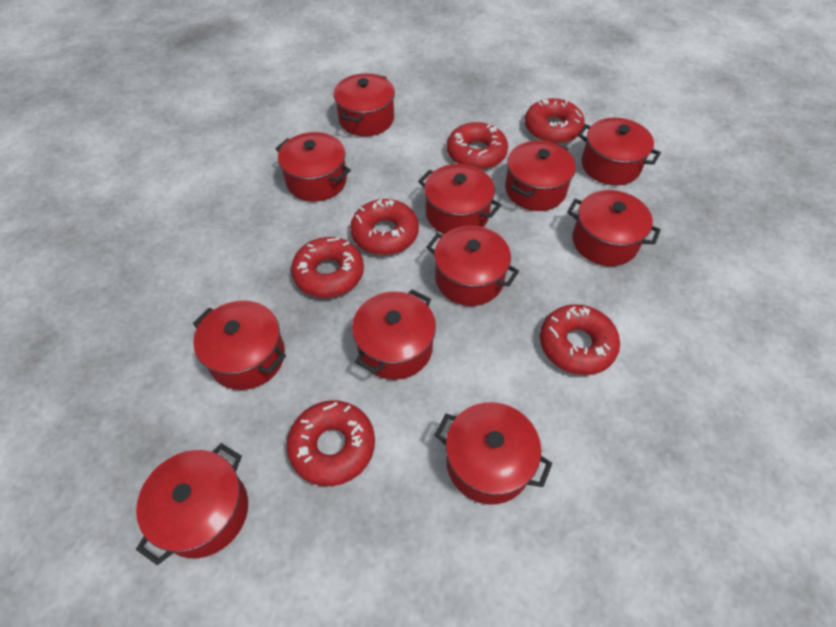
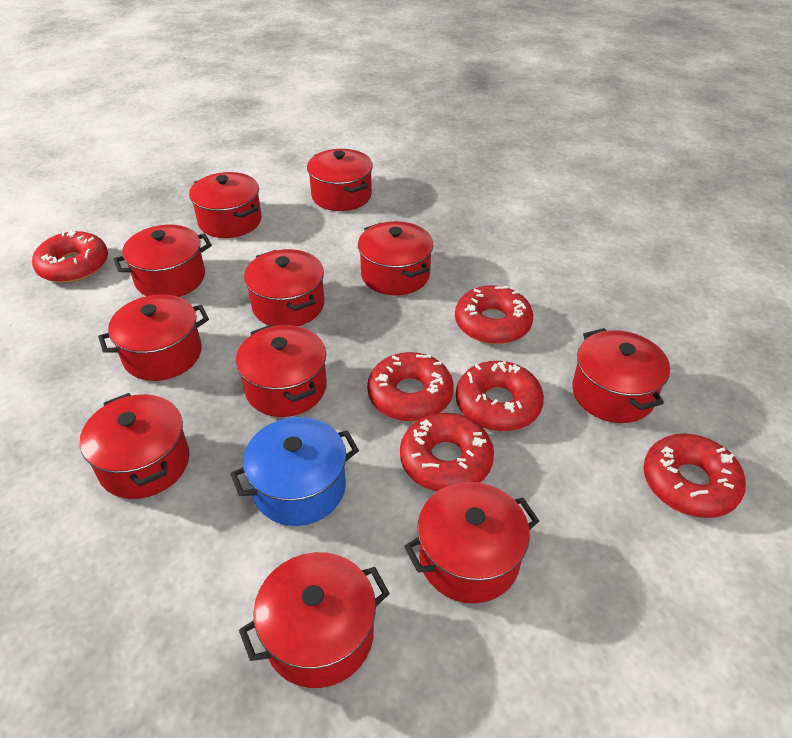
blue pot: 0 -> 1

